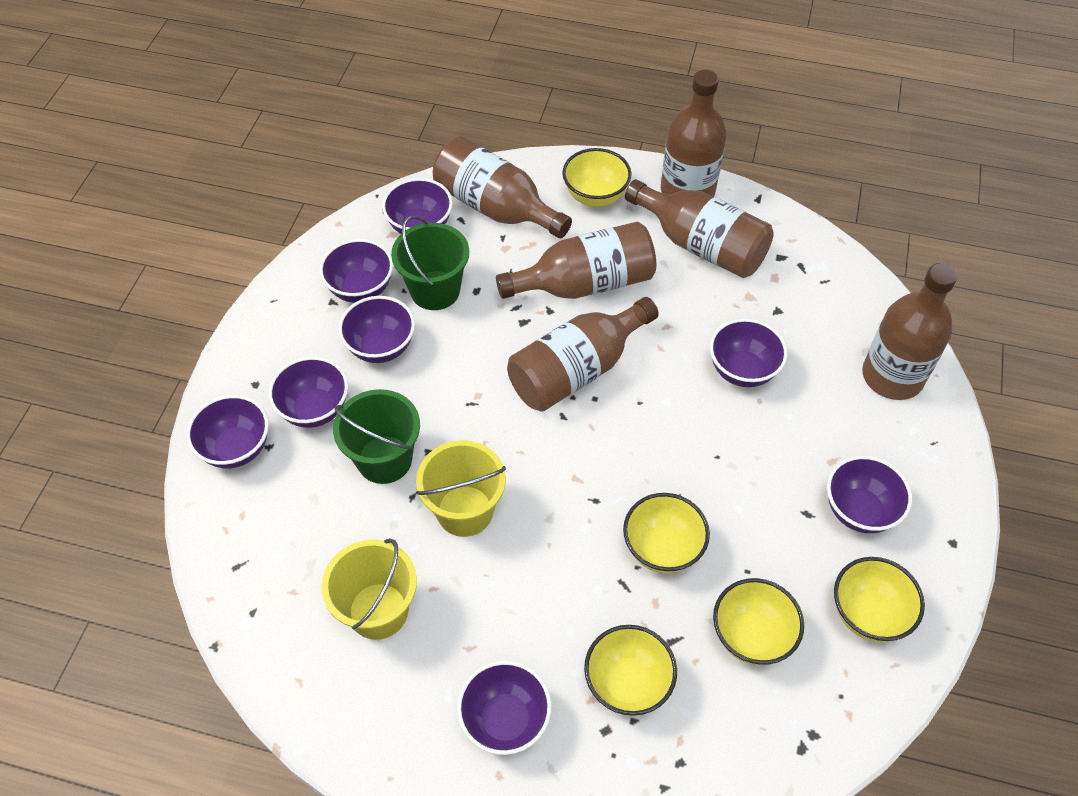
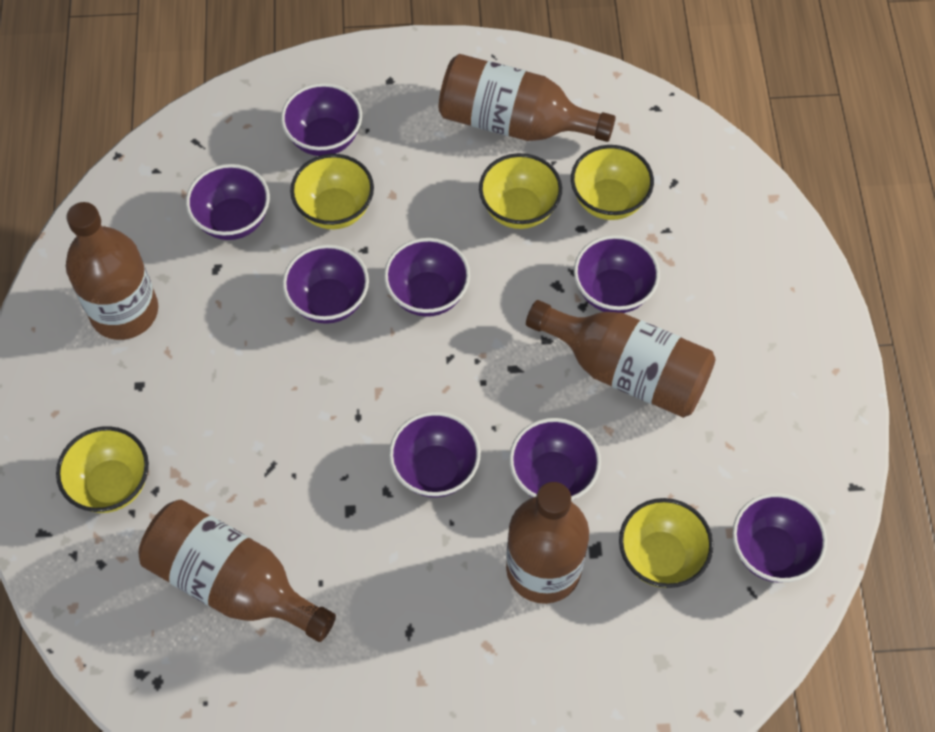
brown bottle: 6 -> 5
green bucket: 2 -> 0
yellow bucket: 2 -> 0

